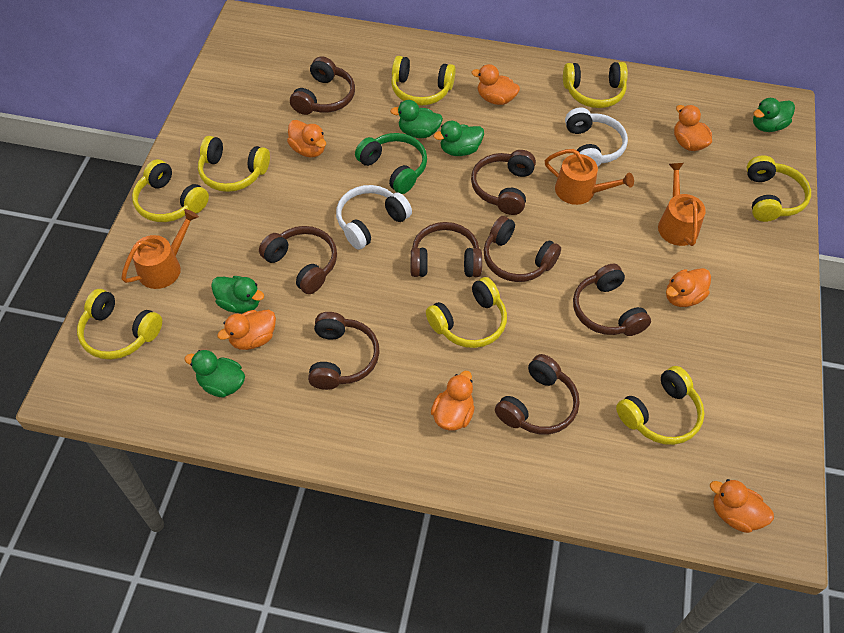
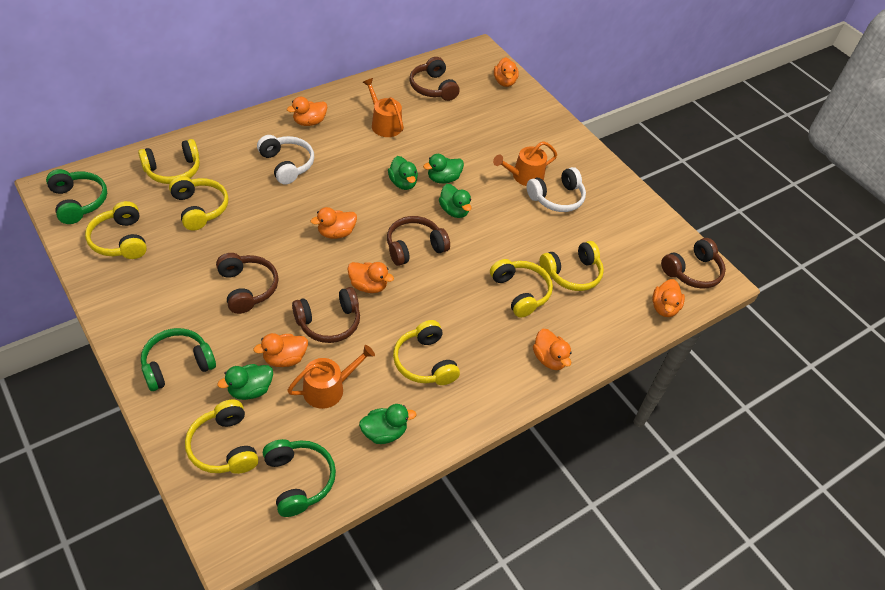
brown headphones: 8 -> 5
green headphones: 1 -> 3
yellow headphones: 8 -> 7

